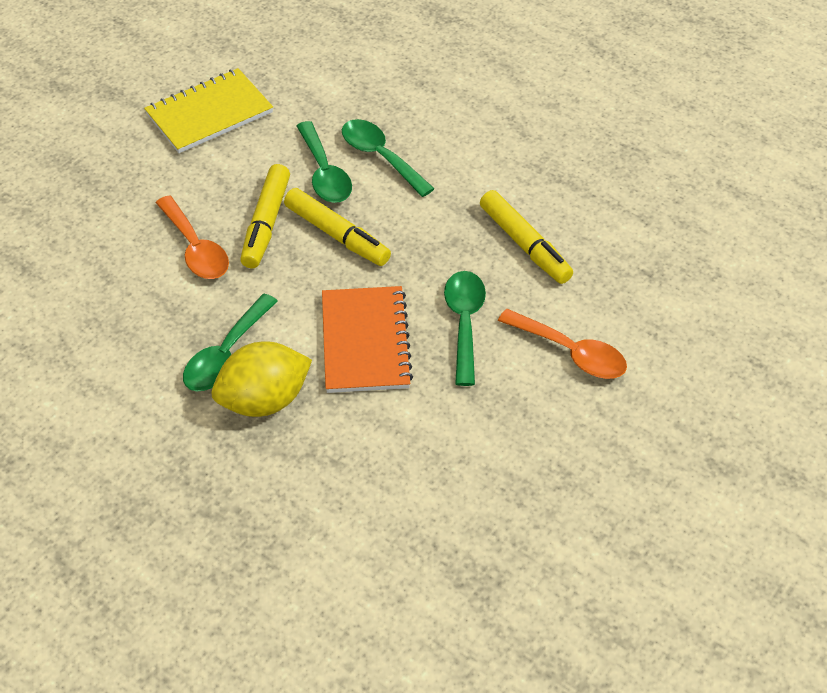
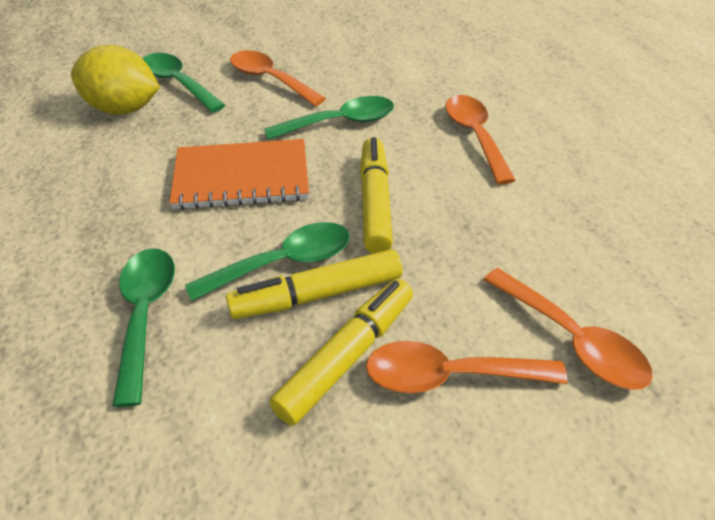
orange spoon: 2 -> 4
yellow notebook: 1 -> 0

